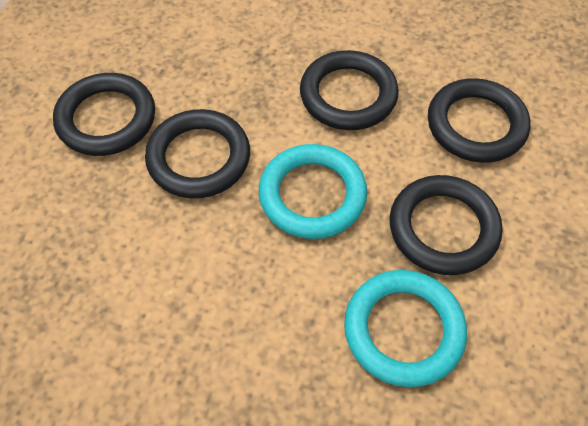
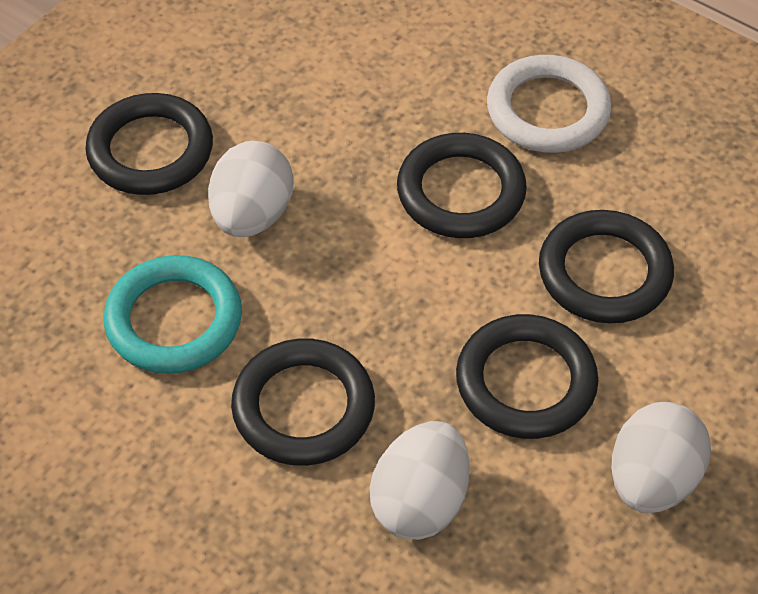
turquoise ring: 2 -> 1
white egg: 0 -> 3
white ring: 0 -> 1

